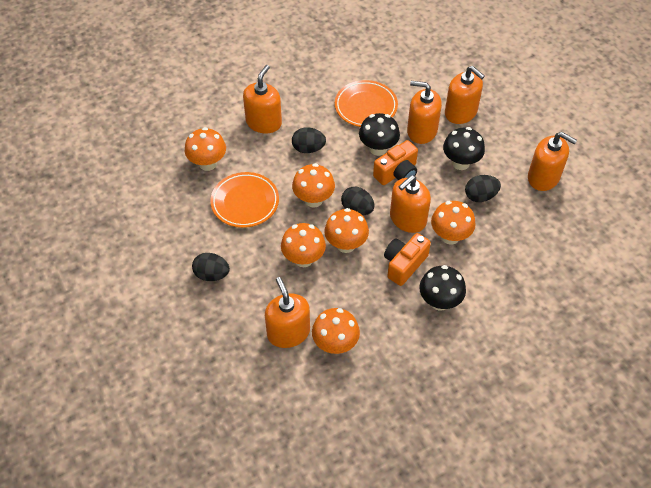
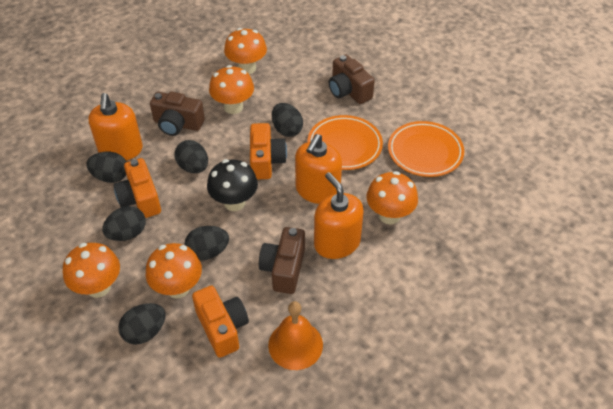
black egg: 4 -> 6
black mushroom: 3 -> 1
brown camera: 0 -> 3
orange bell: 0 -> 1
orange camera: 2 -> 3
orange mushroom: 6 -> 5
orange soap dispenser: 6 -> 3

